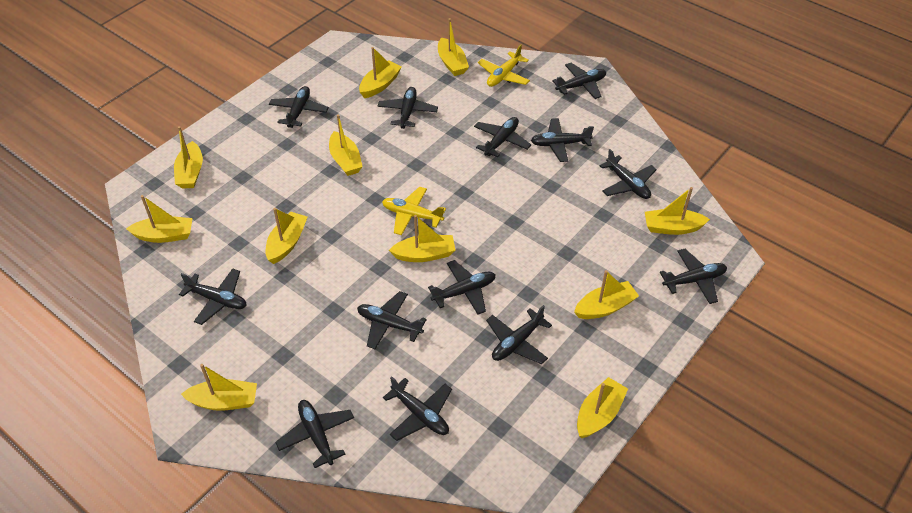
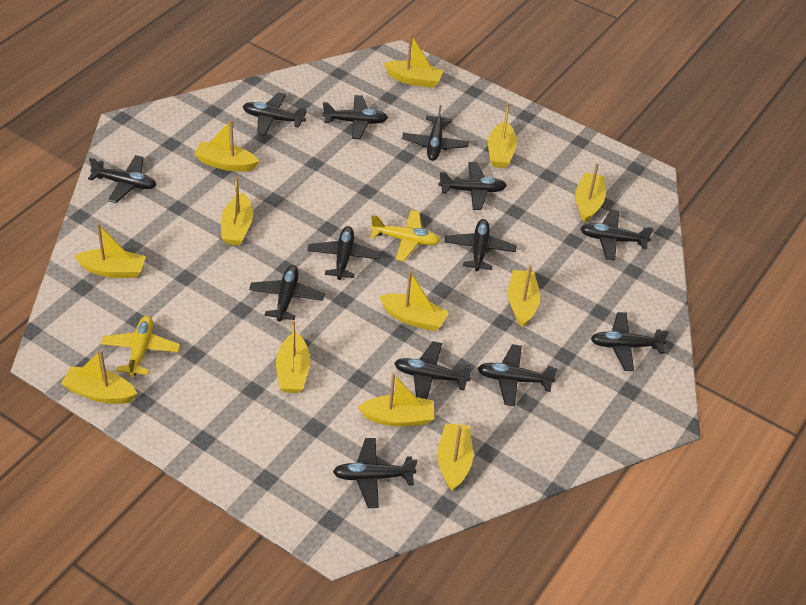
yellow boat: 11 -> 12

